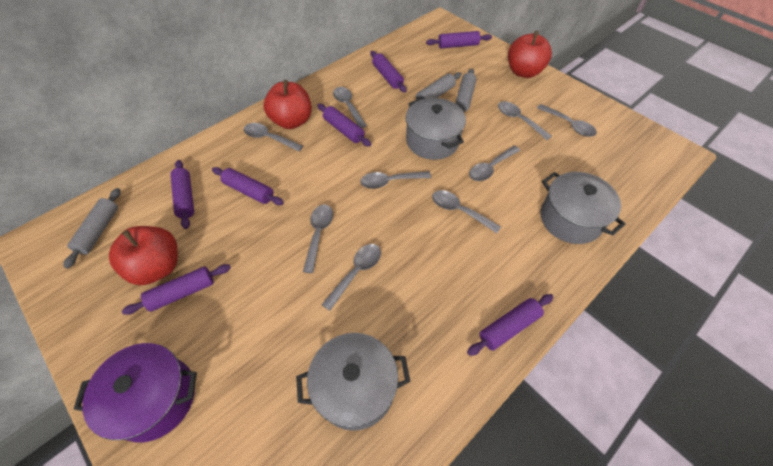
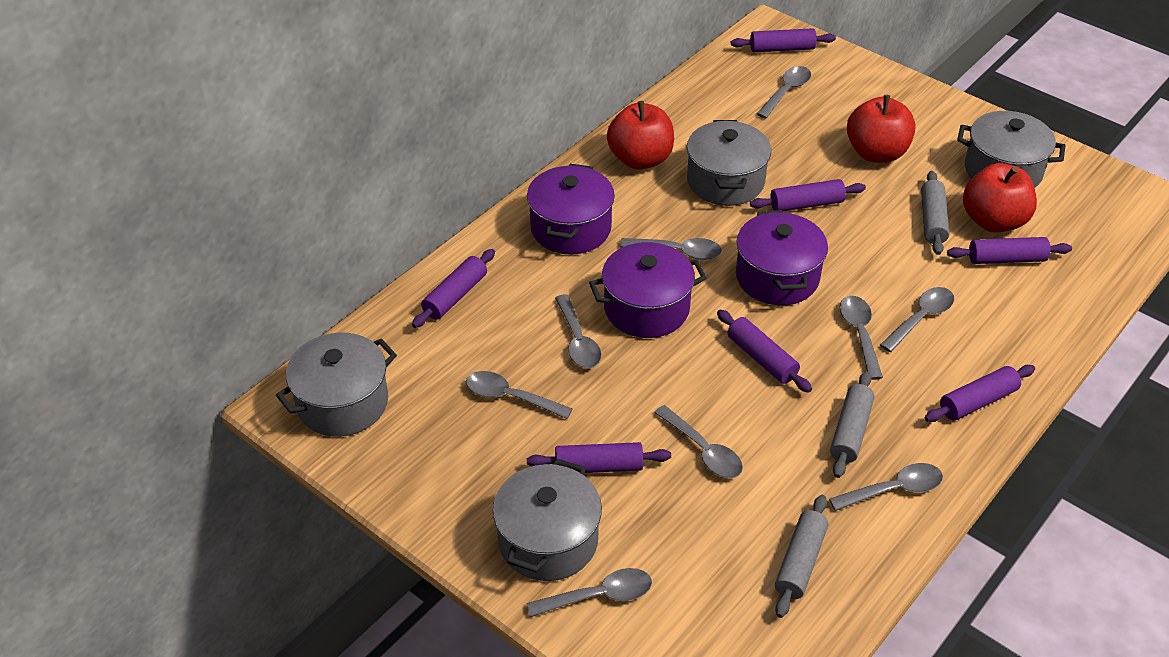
grey pot: 3 -> 4
purple pot: 1 -> 3

